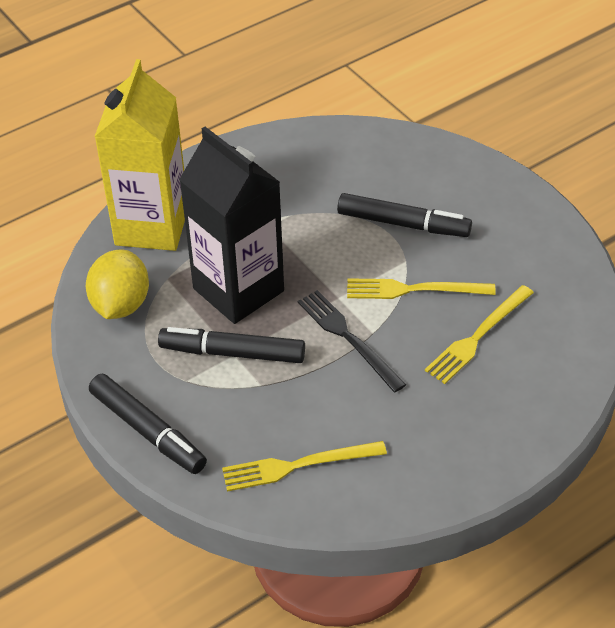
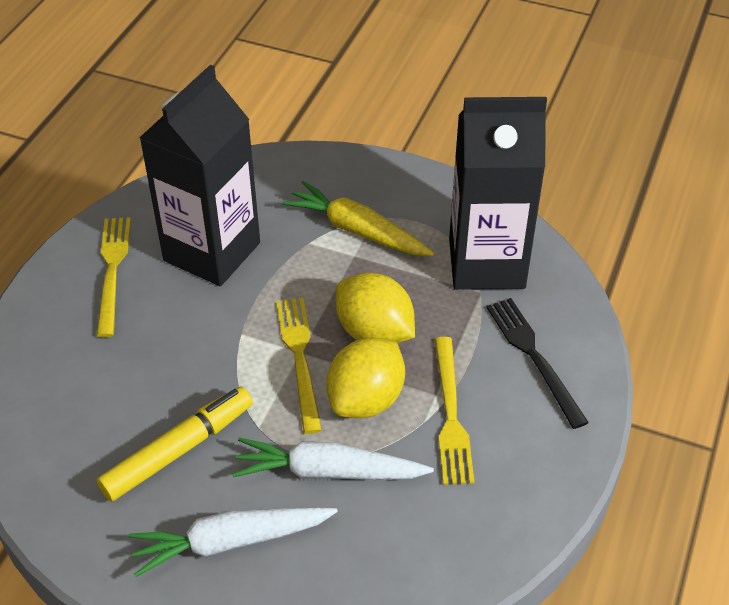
black carton: 1 -> 2
black marker: 3 -> 0
white carrot: 0 -> 2
yellow carrot: 0 -> 1
yellow carton: 1 -> 0
yellow lemon: 1 -> 2
yellow marker: 0 -> 1

